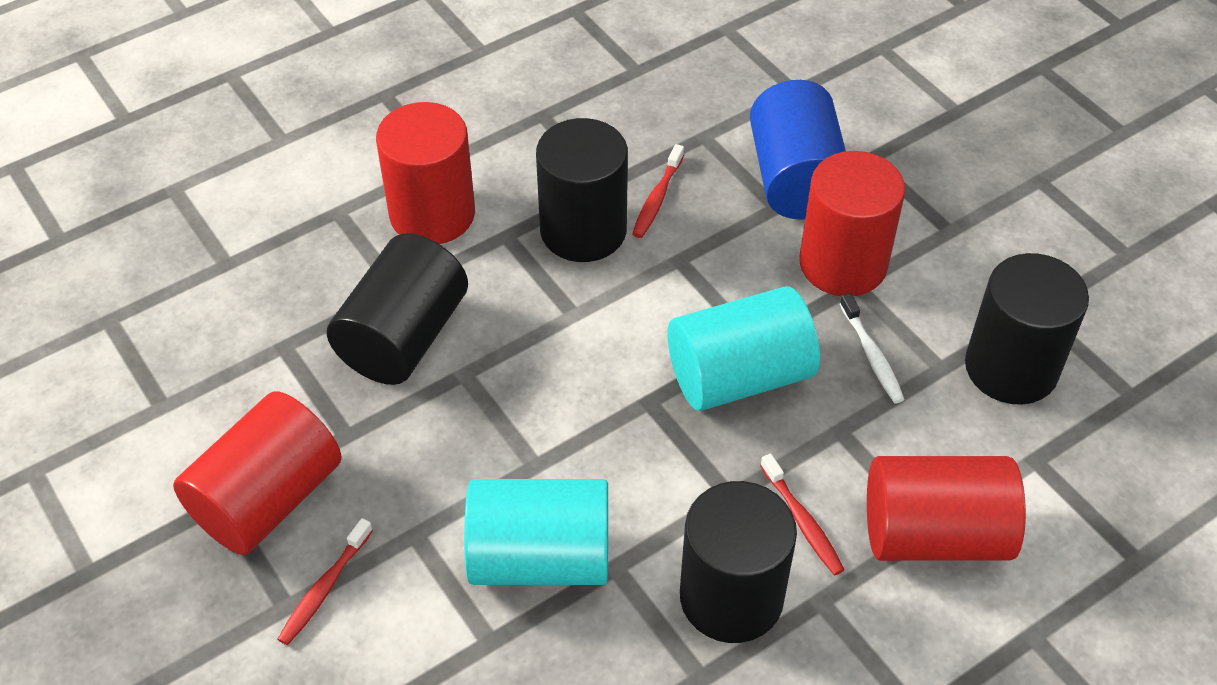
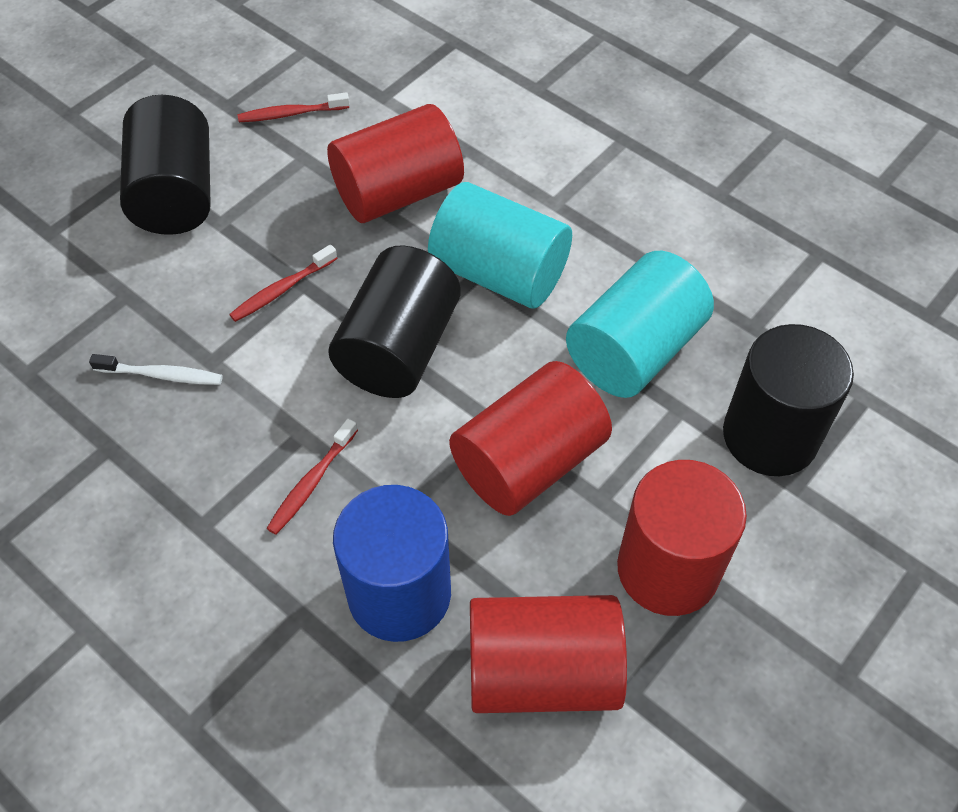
black cylinder: 4 -> 3

